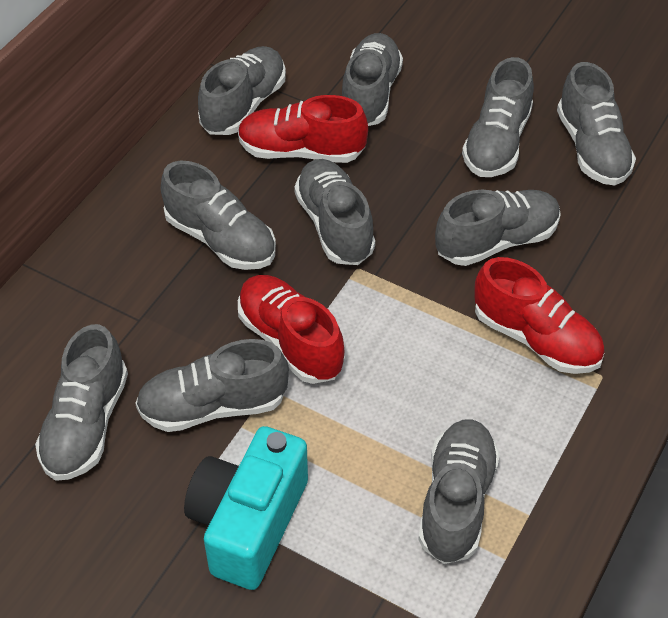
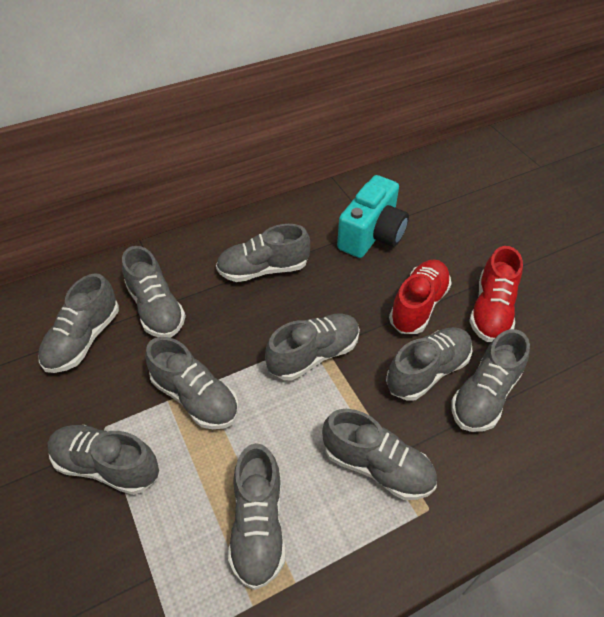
red shoe: 3 -> 2

